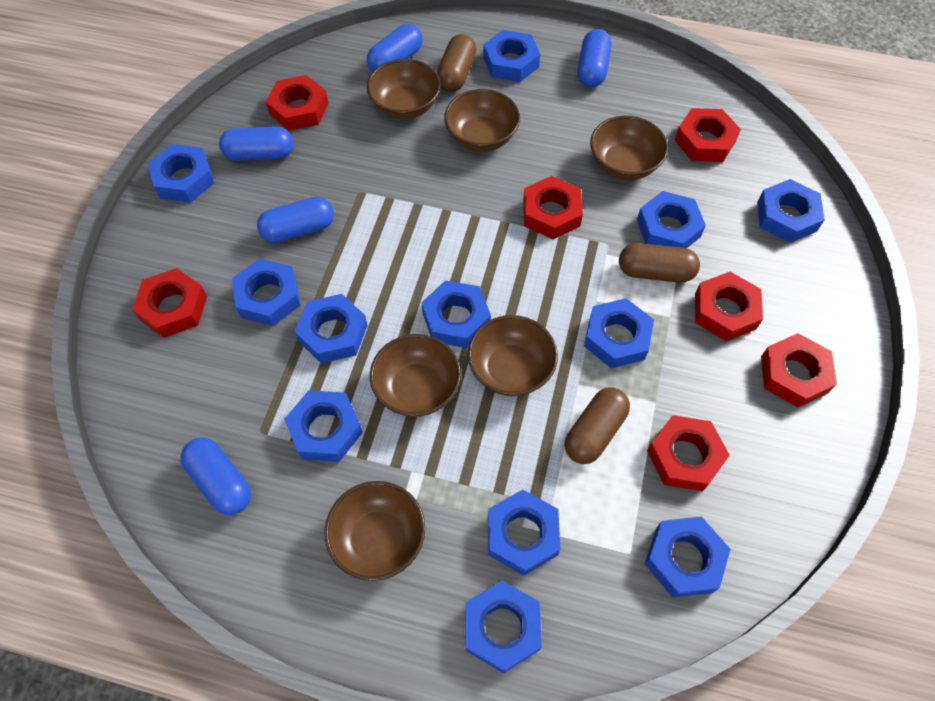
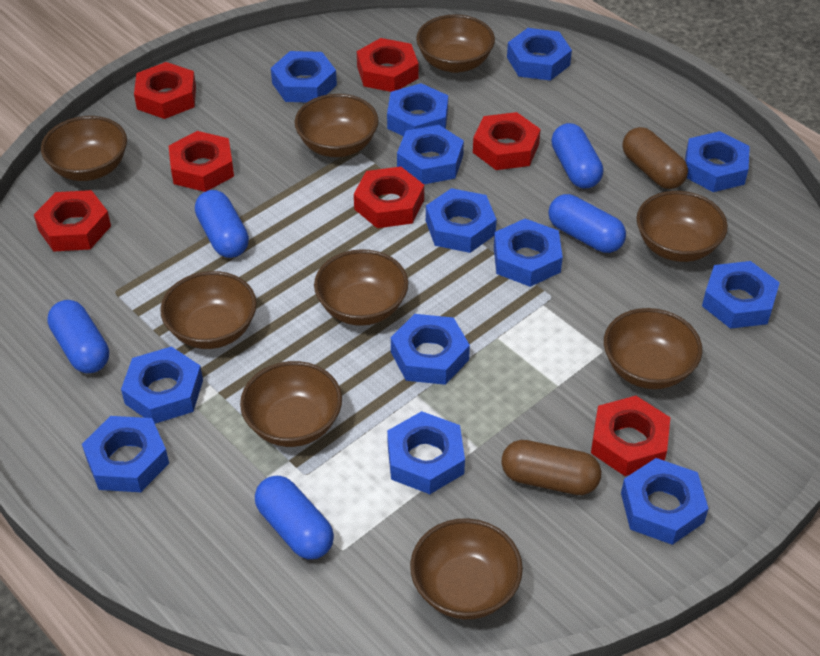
blue nut: 12 -> 13
brown bowl: 6 -> 9
brown capsule: 3 -> 2

